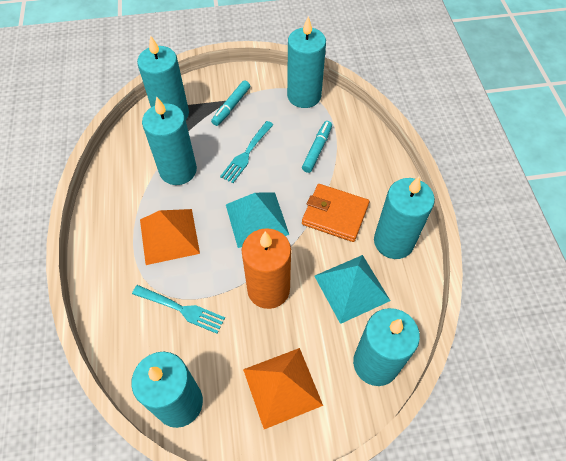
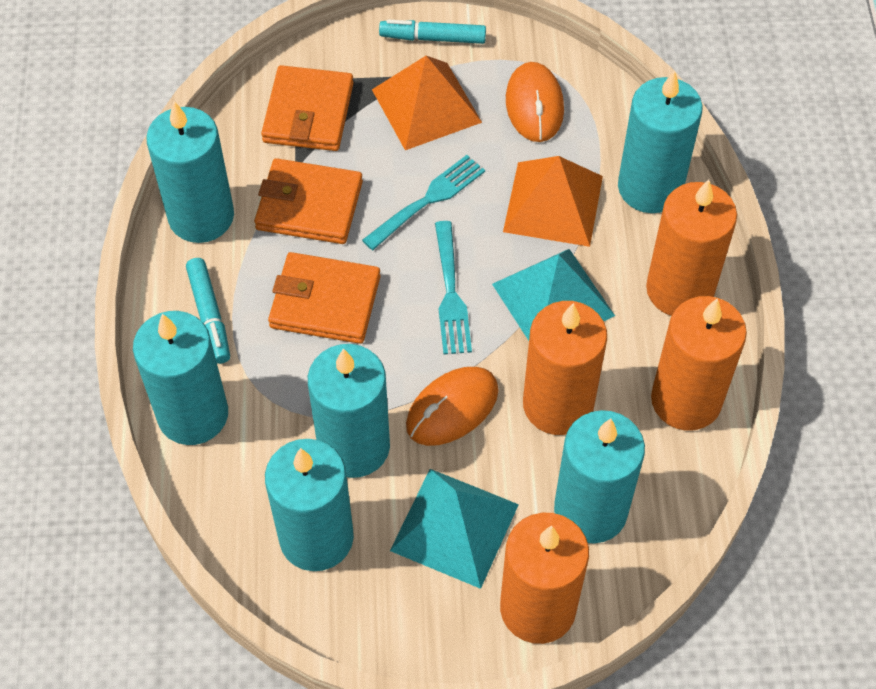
orange candle: 1 -> 4
orange mouse: 0 -> 2
orange wallet: 1 -> 3

